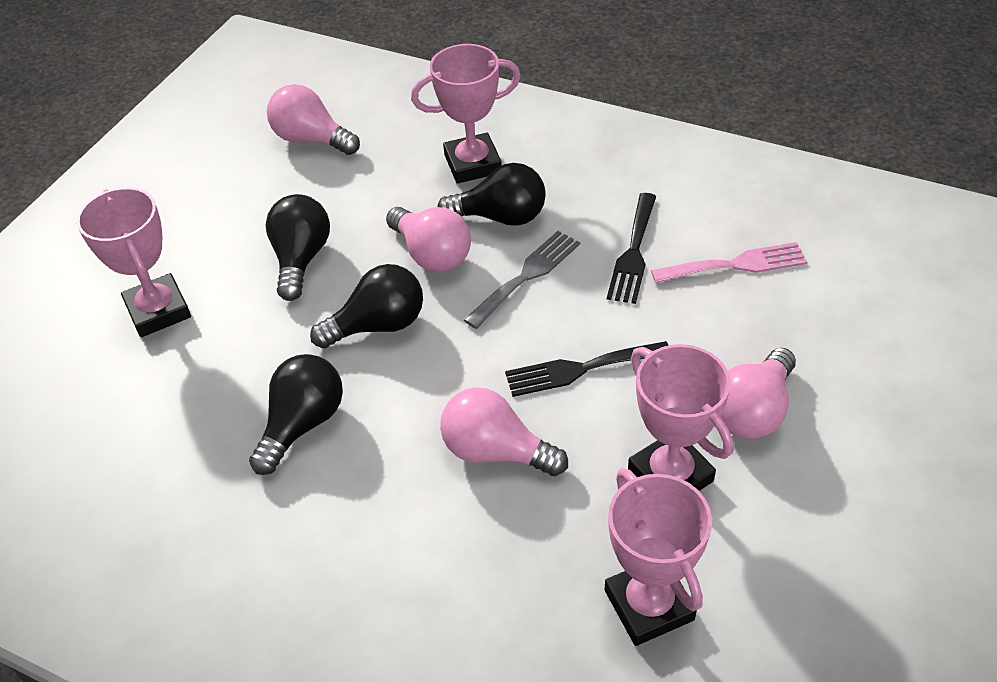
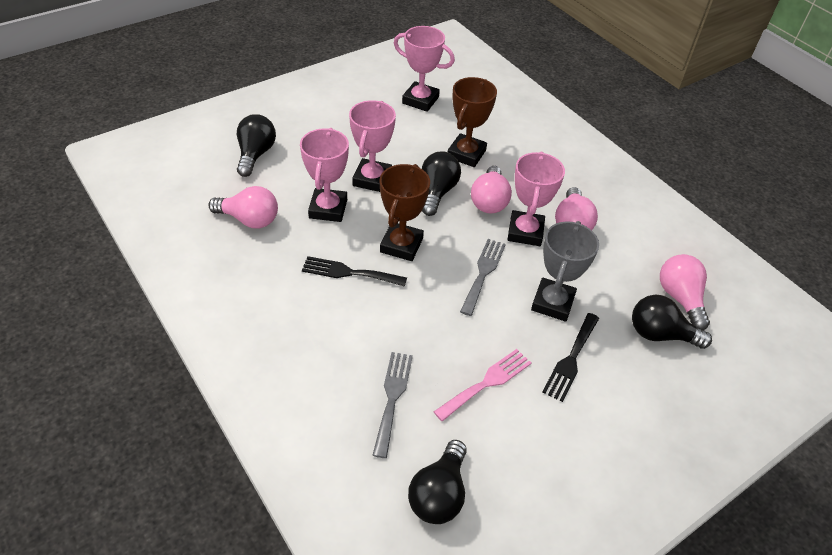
brown trophy: 0 -> 2
grey fork: 1 -> 2
grey trophy: 0 -> 1

